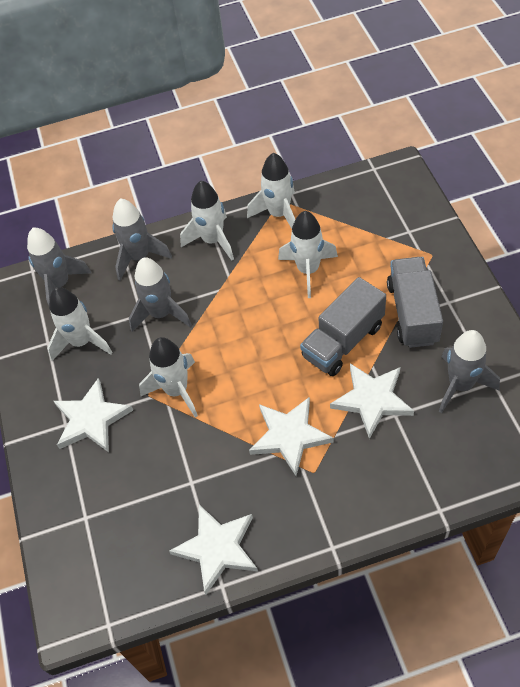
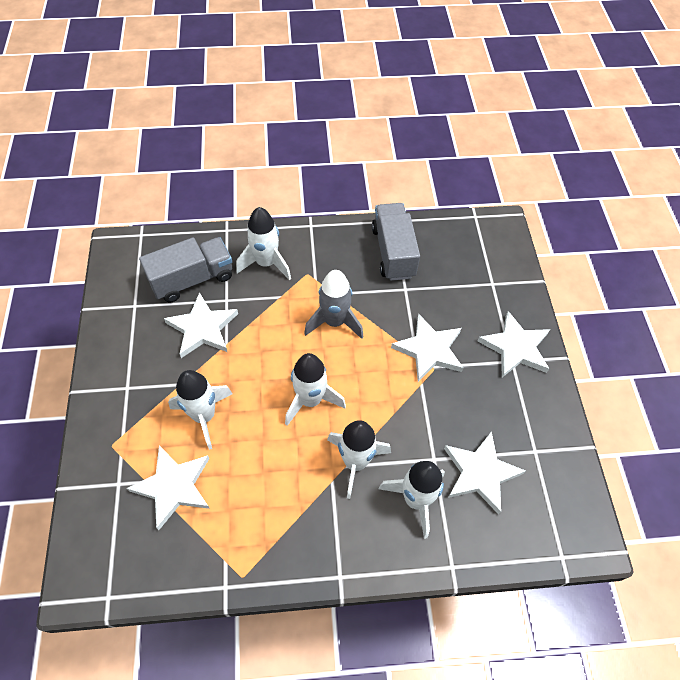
grey rocket: 4 -> 1
white star: 4 -> 5

